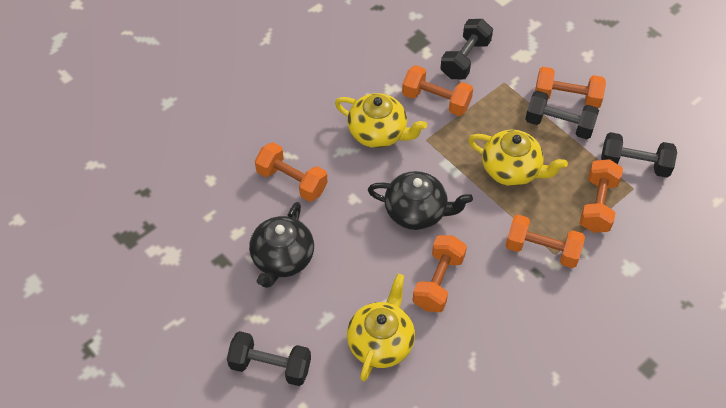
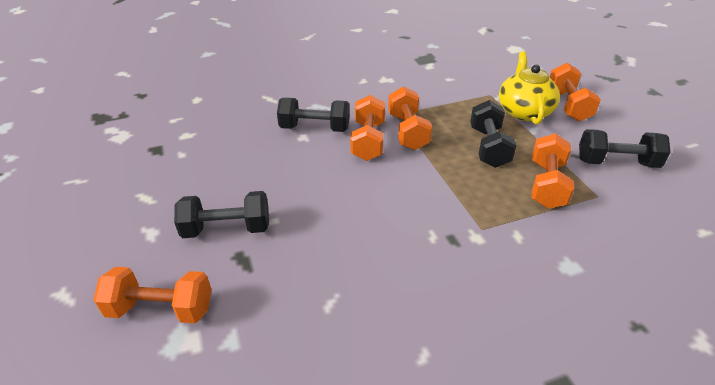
black teapot: 2 -> 0
orange dumbbell: 6 -> 5
yellow teapot: 3 -> 1

